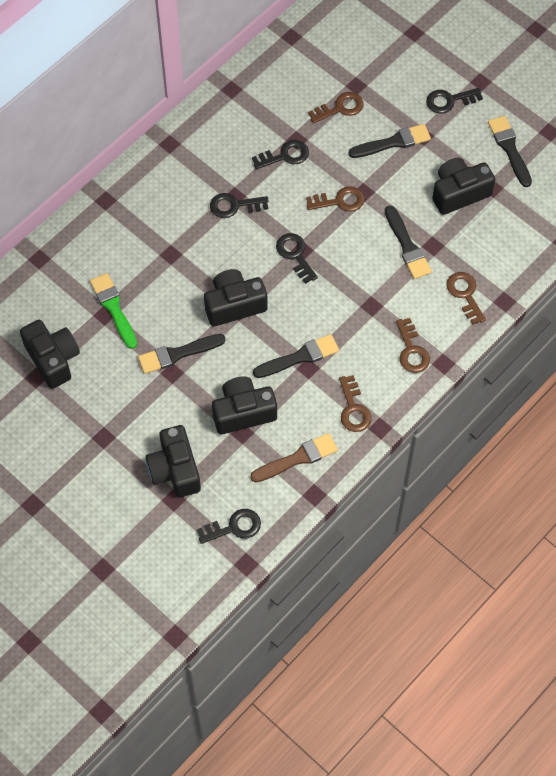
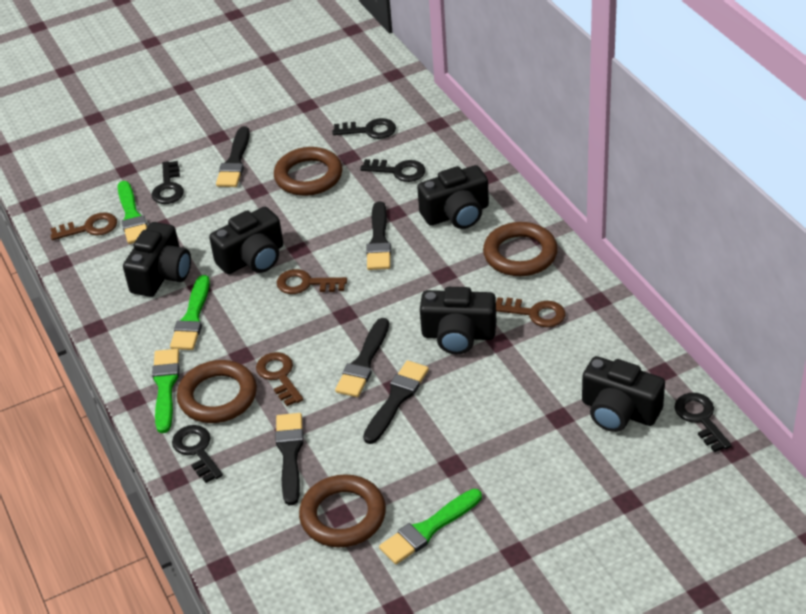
brown brush: 1 -> 0
brown key: 5 -> 4
brown ring: 0 -> 4
green brush: 1 -> 4

